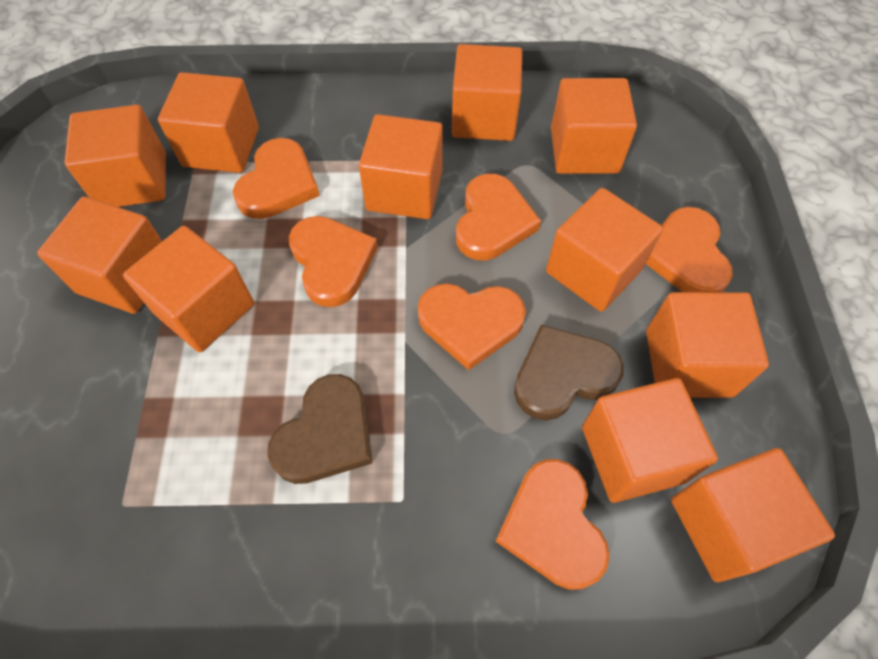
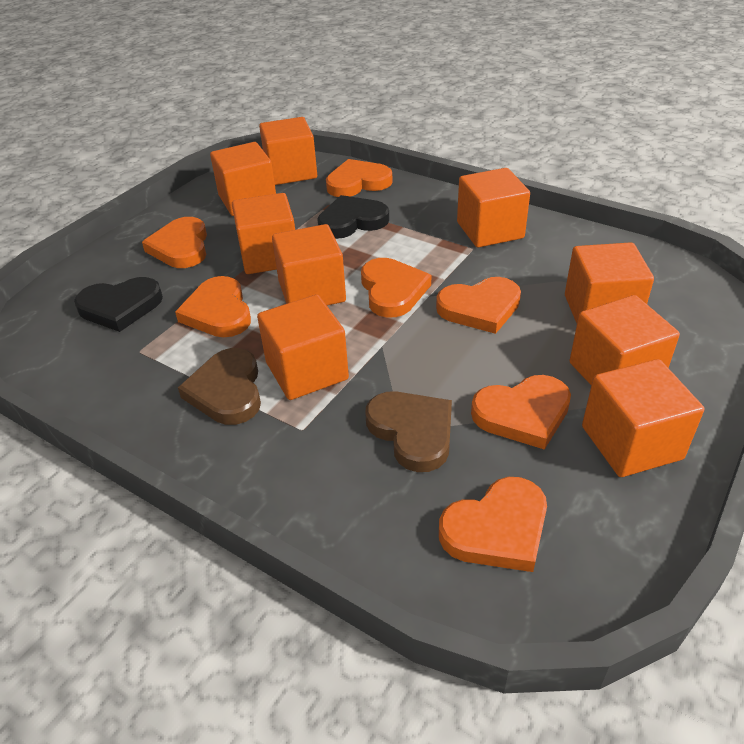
black heart: 0 -> 2
orange cube: 11 -> 9
orange heart: 6 -> 7

